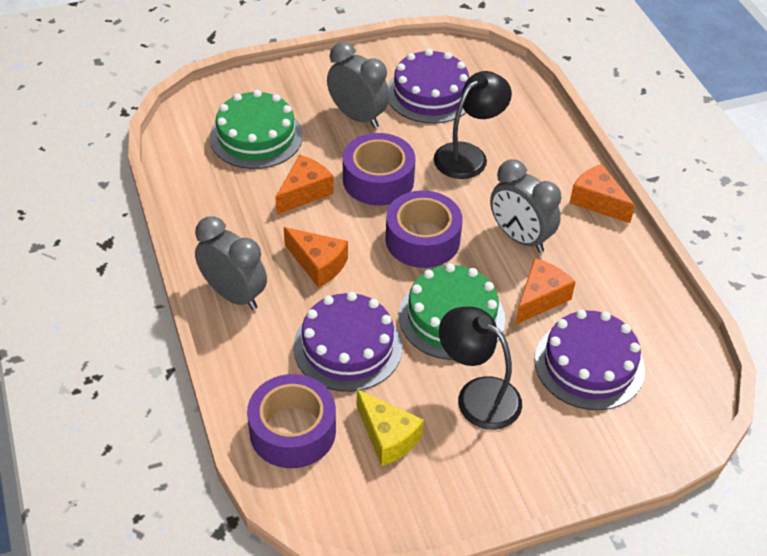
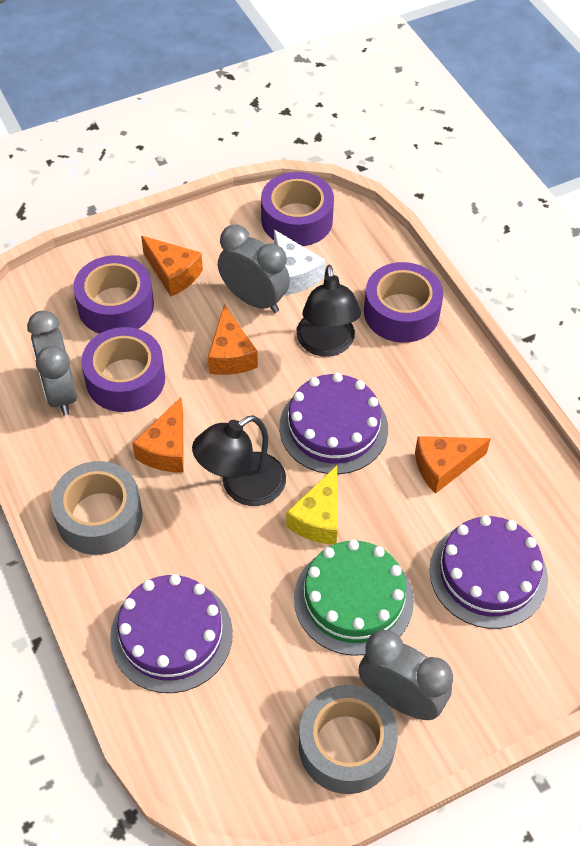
green cake: 2 -> 1
grey tape: 0 -> 2
purple tape: 3 -> 4
white cheese: 0 -> 1

